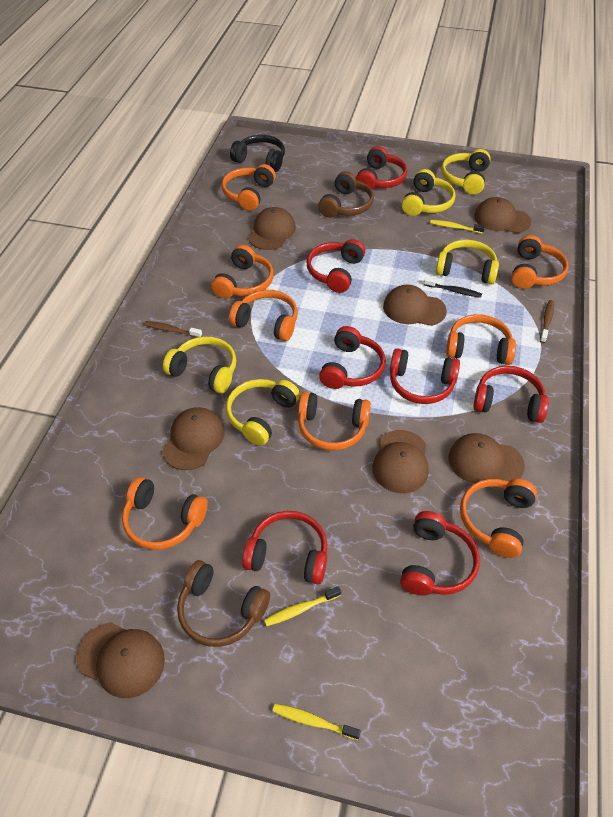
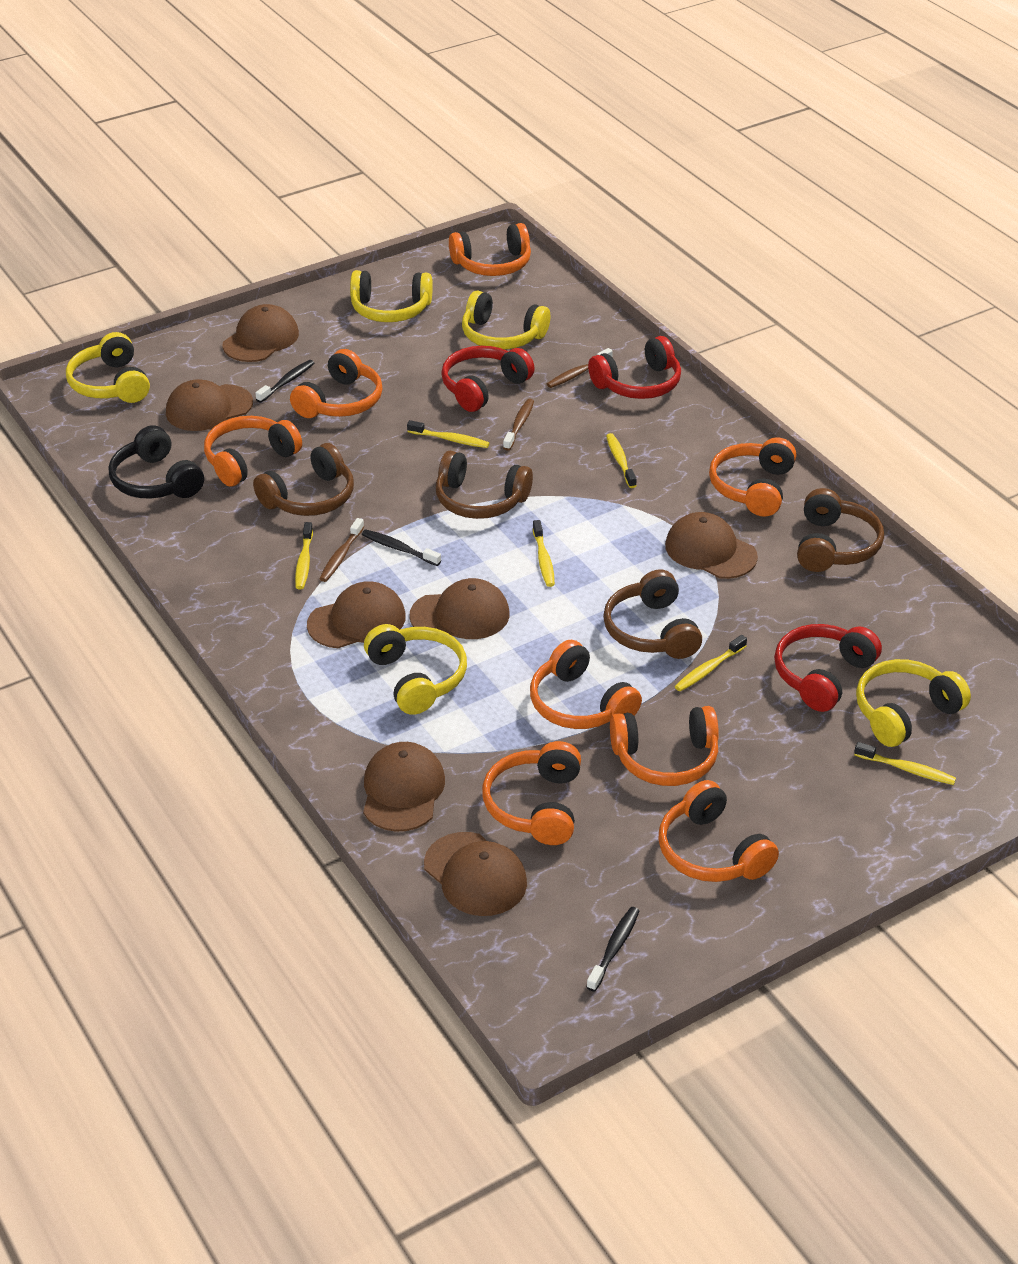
black toothbrush: 1 -> 3
brown headphones: 2 -> 4
brown toothbrush: 2 -> 3
red headphones: 7 -> 3
yellow toothbrush: 3 -> 6

